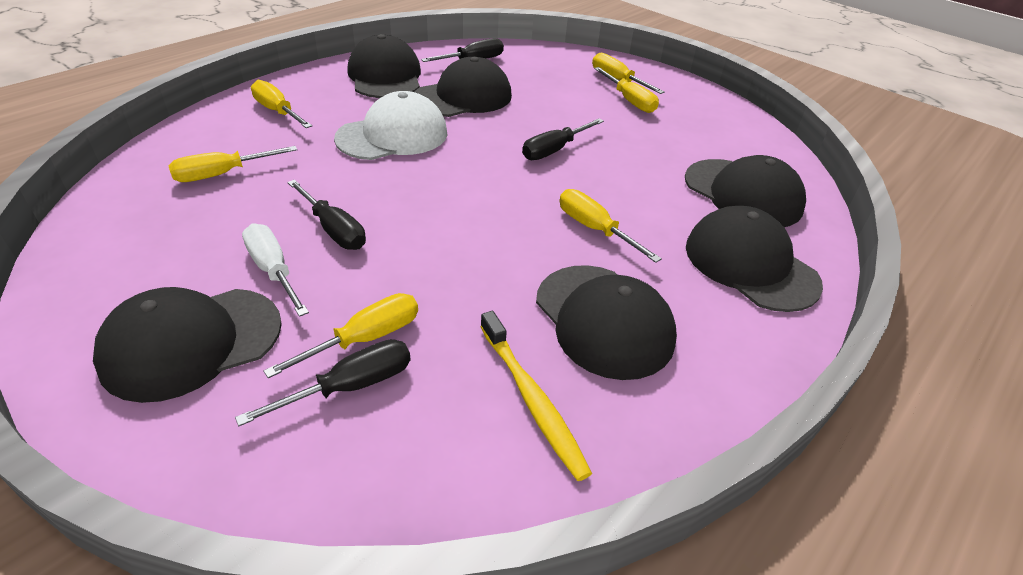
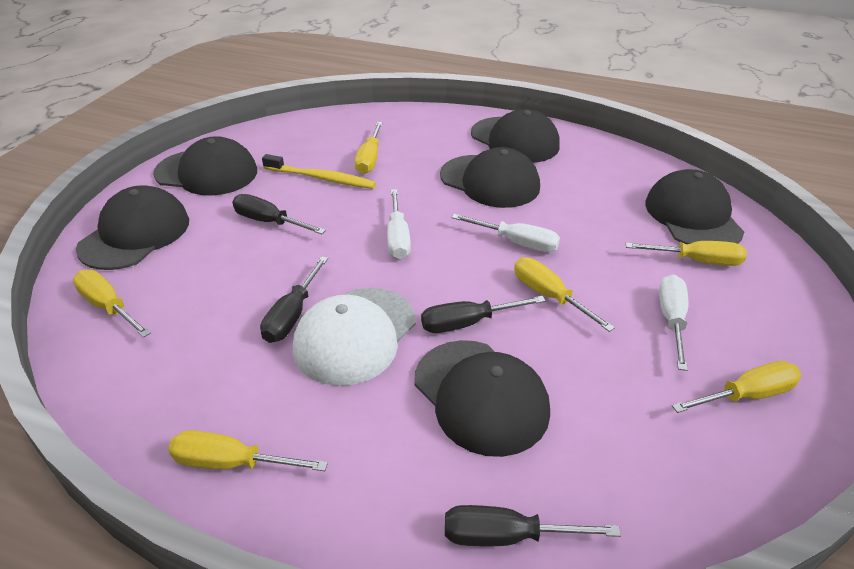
white screwdriver: 1 -> 3

